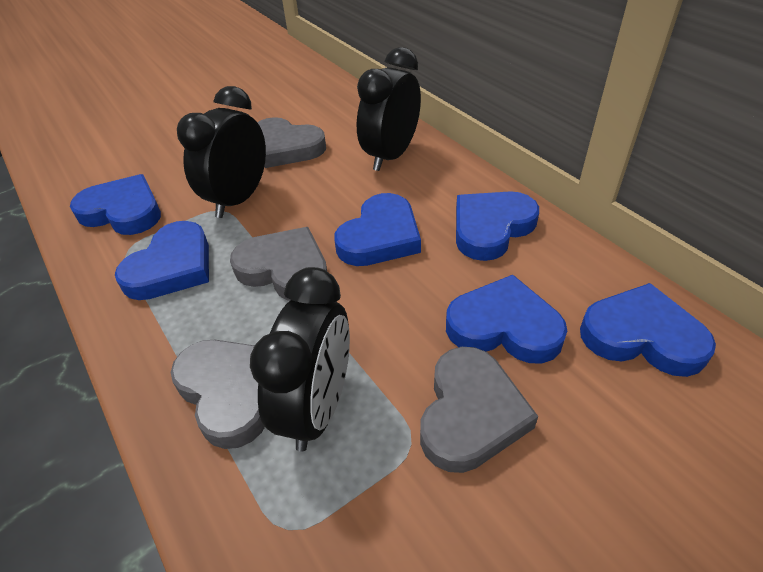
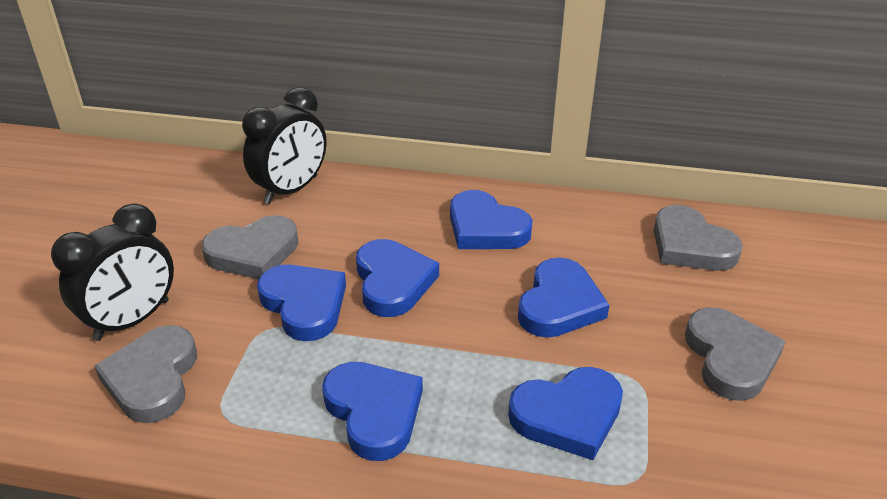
black clock: 3 -> 2

